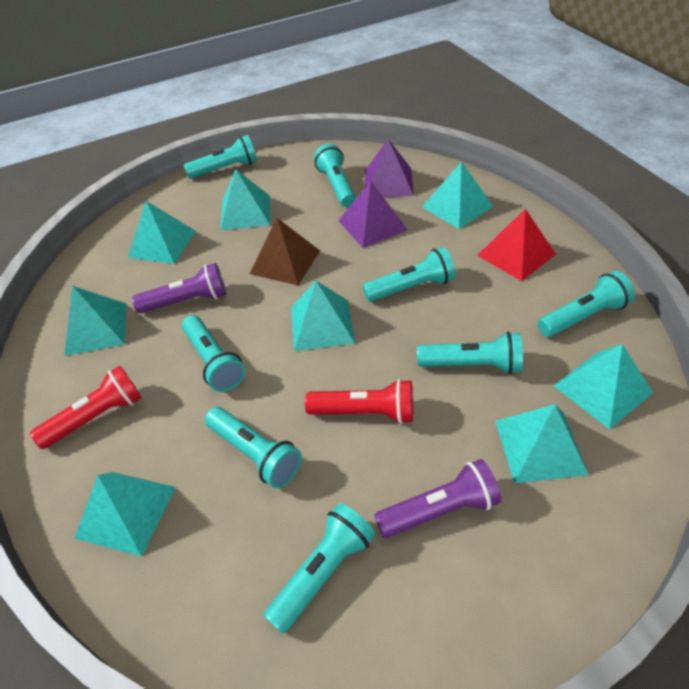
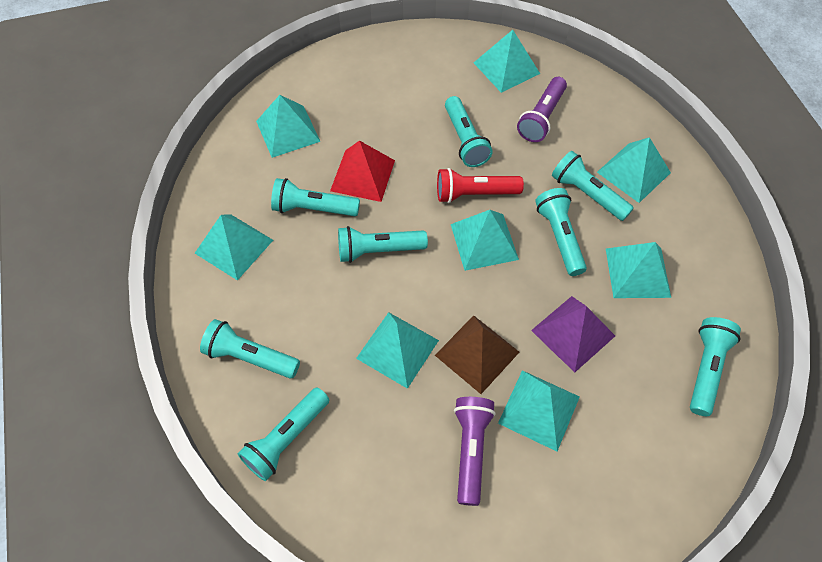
purple pyramid: 2 -> 1
red flashlight: 2 -> 1

